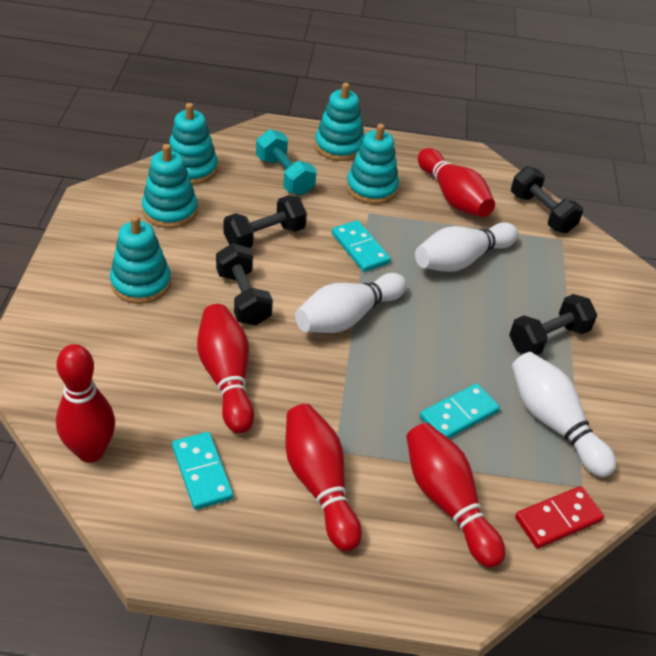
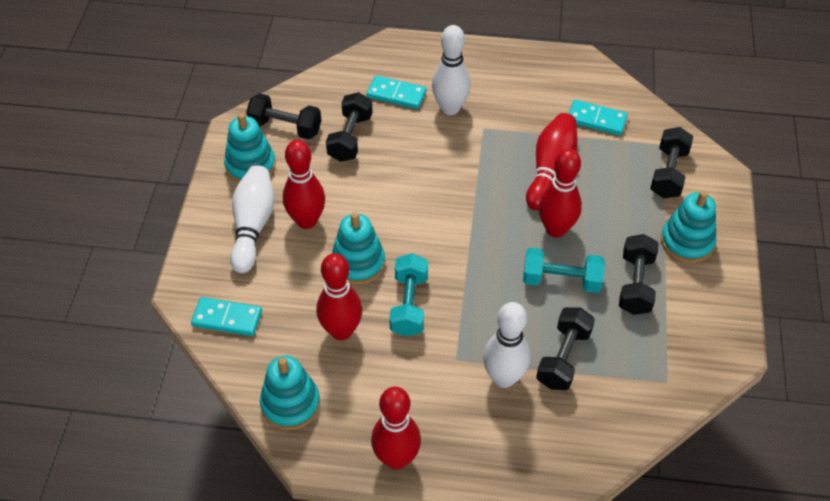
black dumbbell: 4 -> 5
red domino: 1 -> 0
turquoise dumbbell: 1 -> 2
turquoise stacking toy: 5 -> 4

